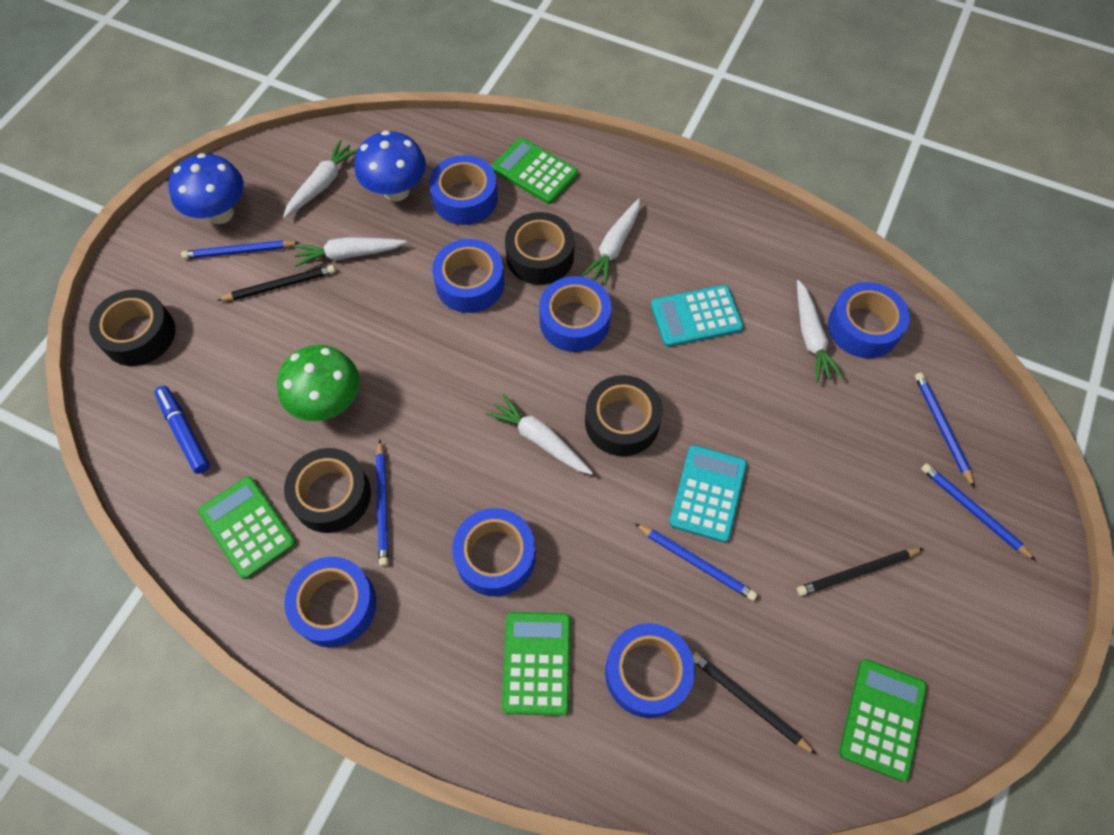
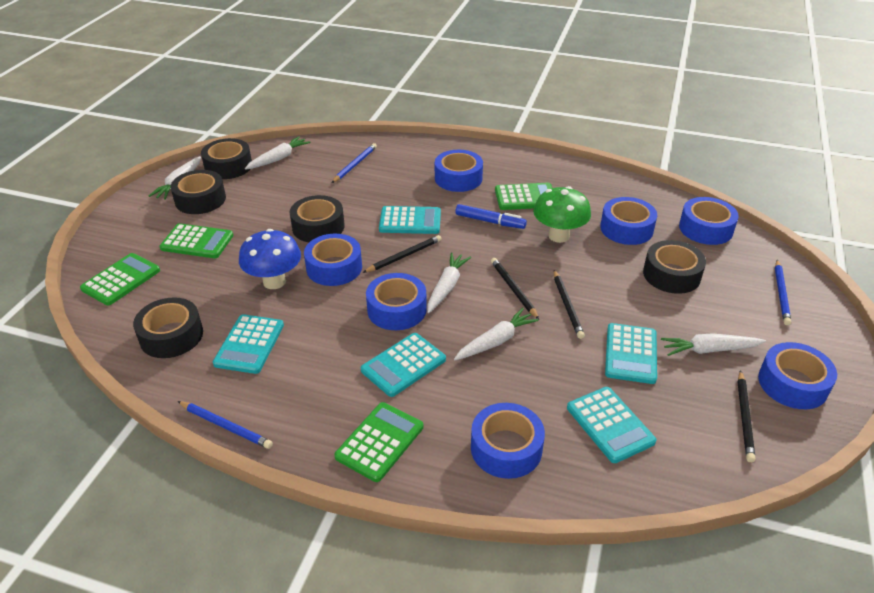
black pencil: 3 -> 4
black tape: 4 -> 5
blue mushroom: 2 -> 1
blue pencil: 5 -> 3
turquoise calculator: 2 -> 5

